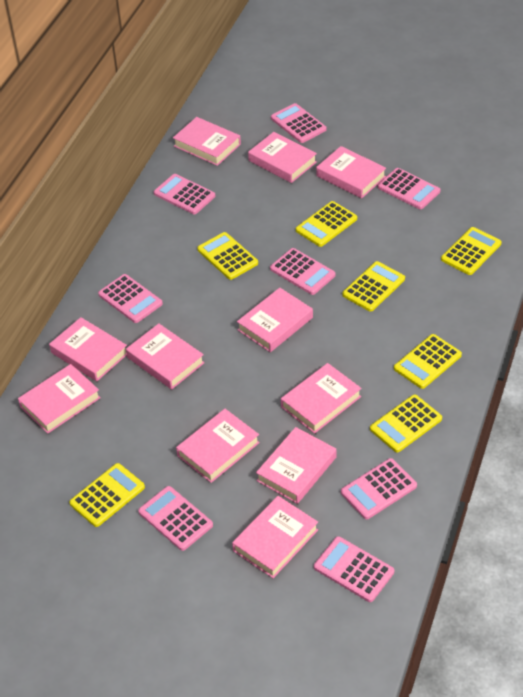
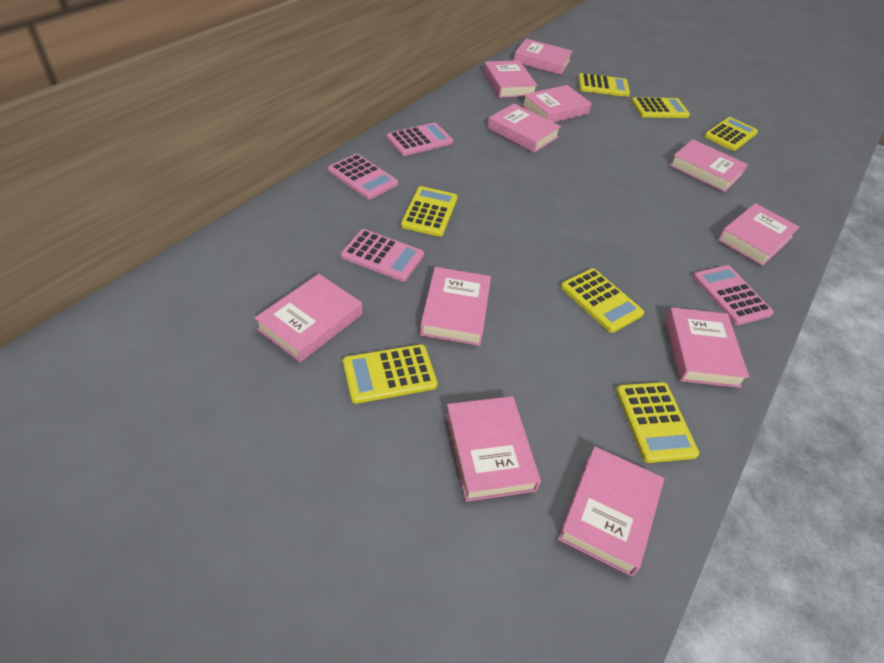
pink calculator: 8 -> 4

